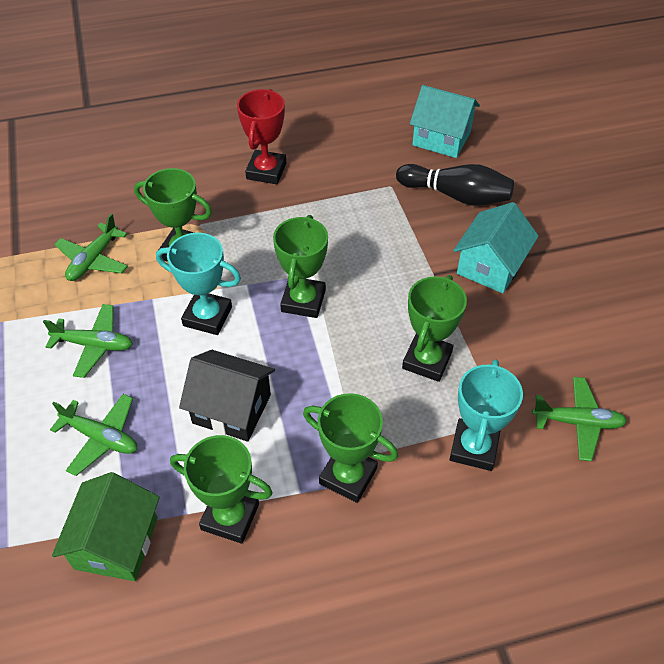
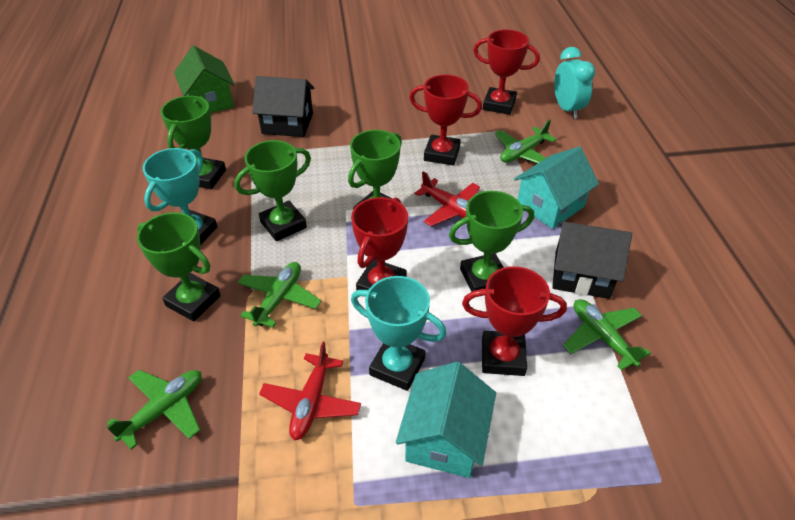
black bowling pin: 1 -> 0
black house: 1 -> 2
red plane: 0 -> 2
red trophy: 1 -> 4
turquoise clock: 0 -> 1

